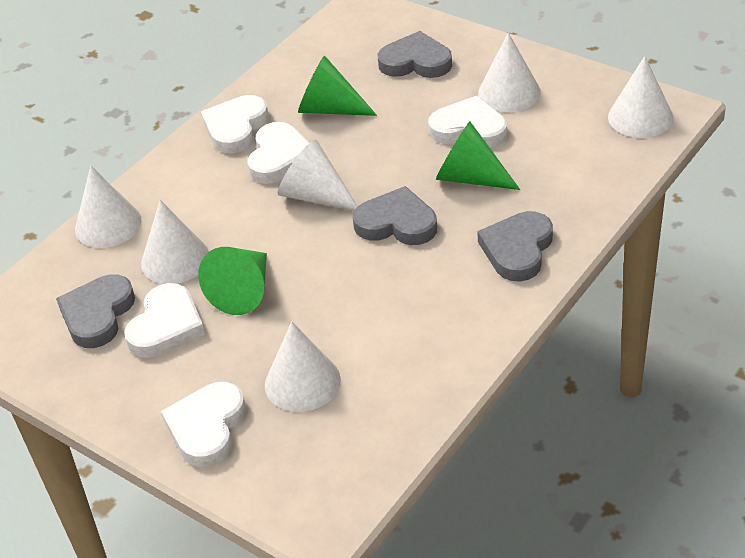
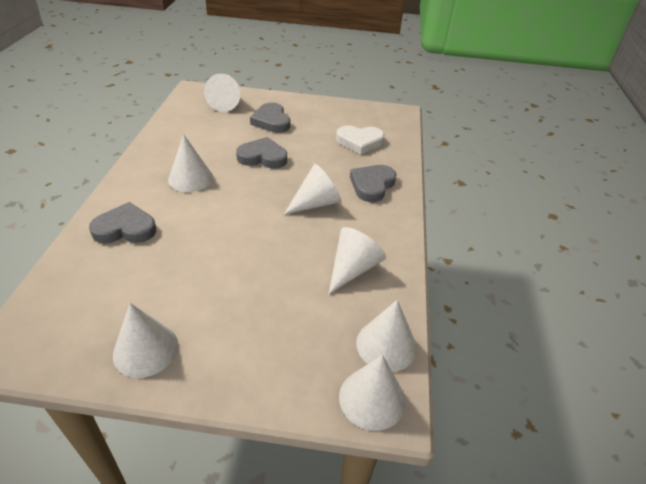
green cone: 3 -> 0
white cone: 6 -> 7
white heart: 5 -> 1

